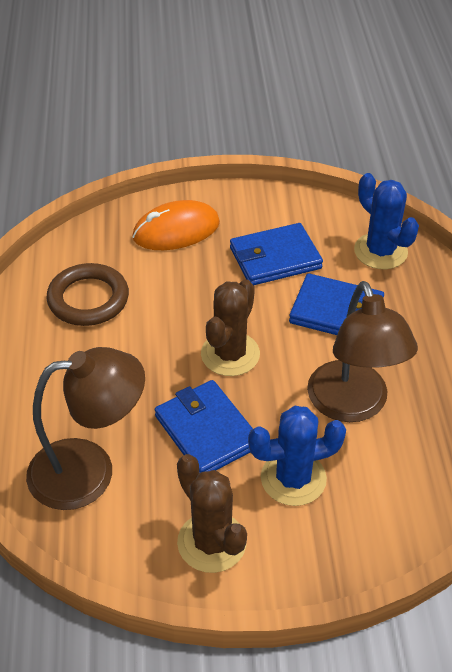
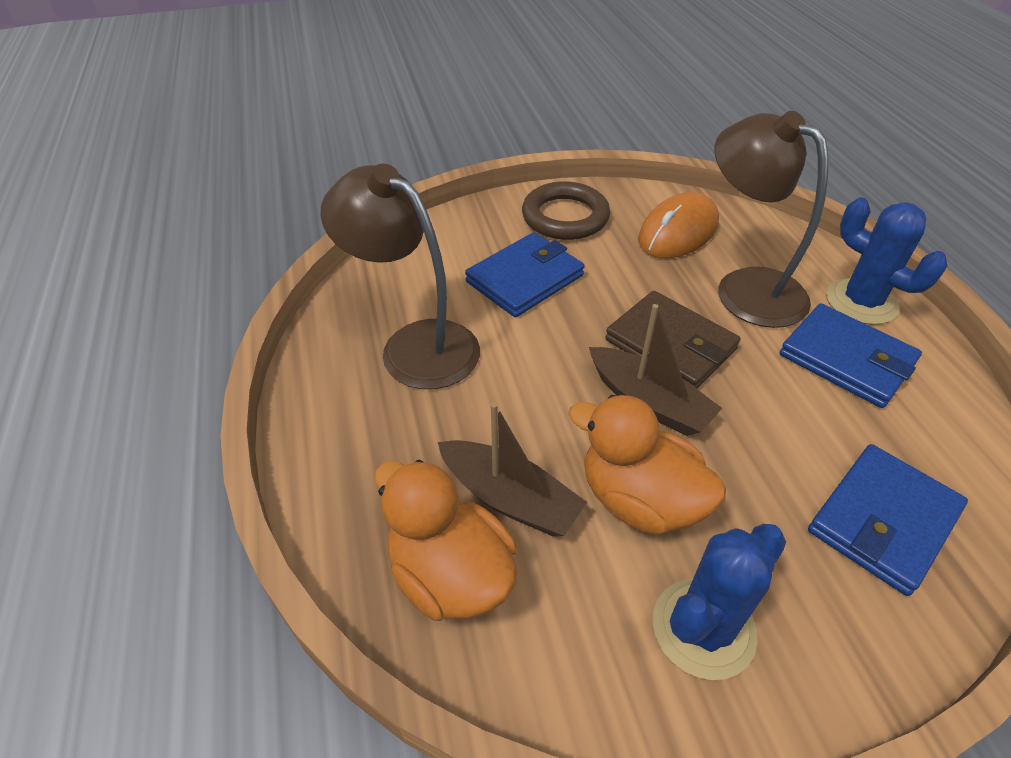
brown boat: 0 -> 2
brown cactus: 2 -> 0
brown wallet: 0 -> 1
orange duck: 0 -> 2

